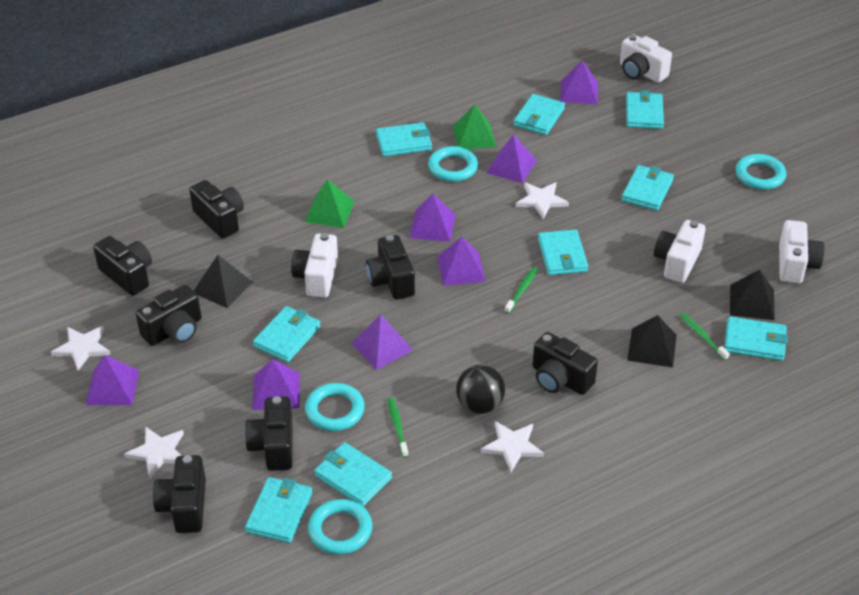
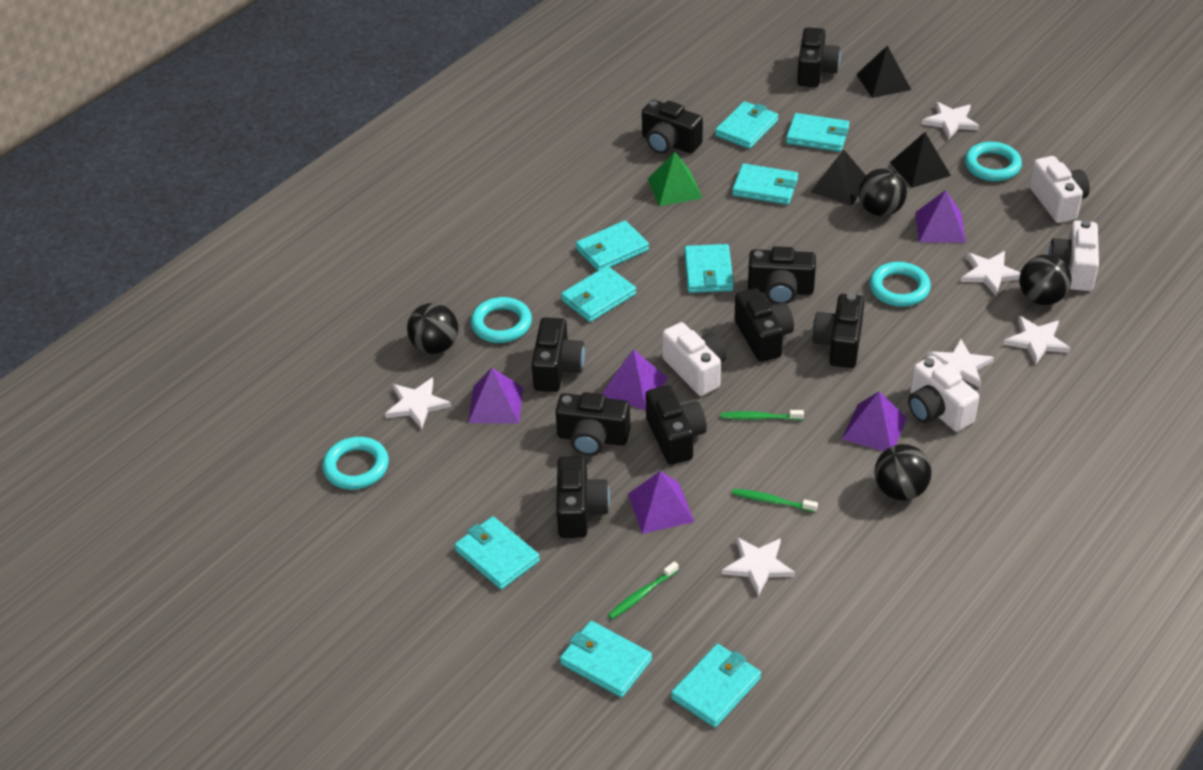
black ball: 1 -> 4
black camera: 7 -> 9
green pyramid: 2 -> 1
purple pyramid: 7 -> 5
white star: 4 -> 6

